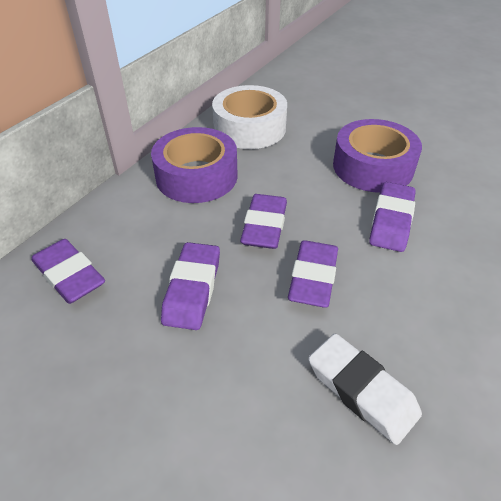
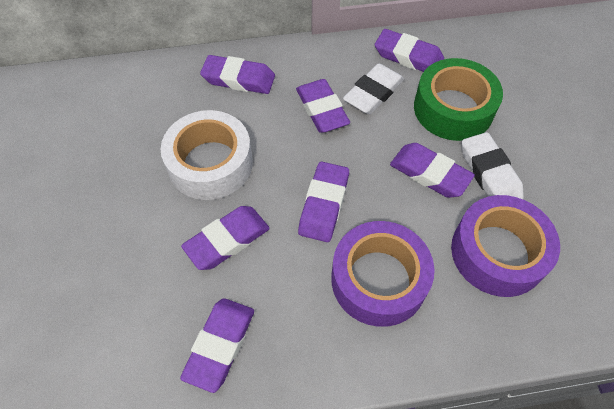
green tape: 0 -> 1
purple eraser: 5 -> 7
white eraser: 1 -> 2

